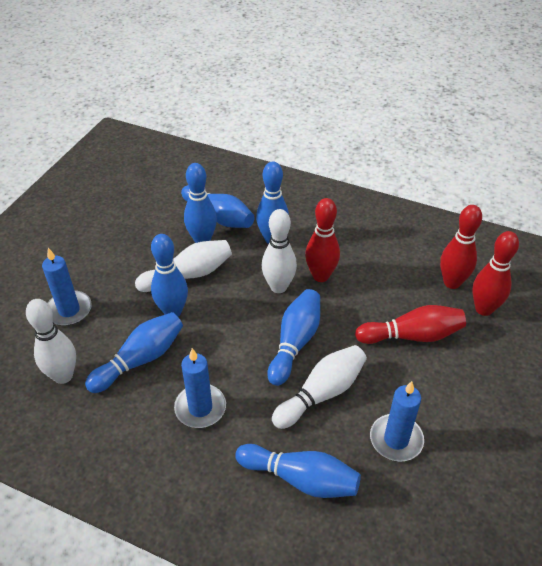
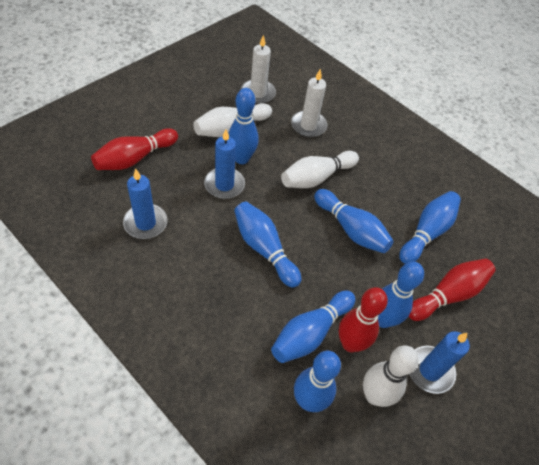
red bowling pin: 4 -> 3
white bowling pin: 4 -> 3
white candle: 0 -> 2

